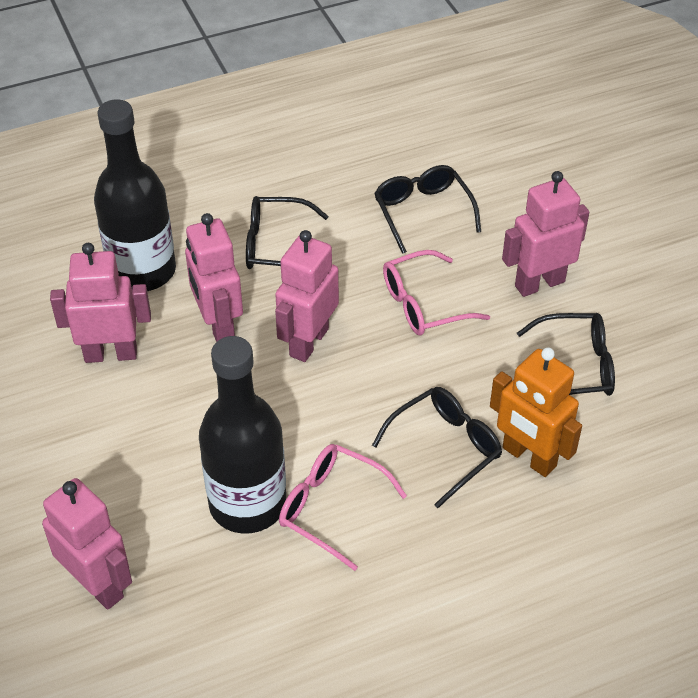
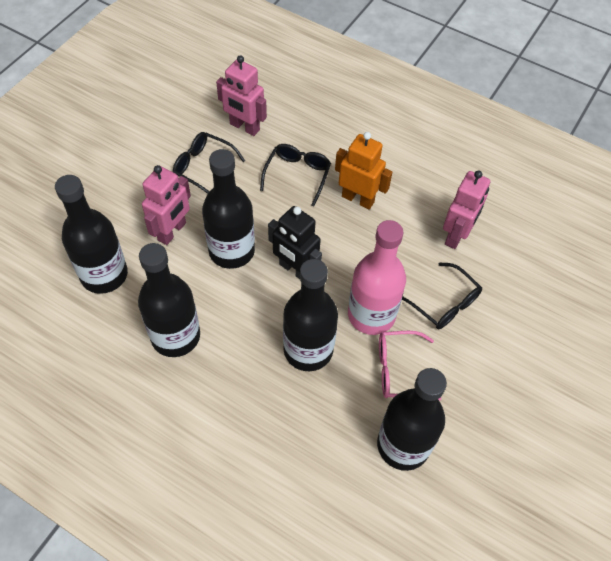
black bottle: 2 -> 5
black glasses: 4 -> 3
black robot: 0 -> 1
pink bottle: 0 -> 1
pink glasses: 2 -> 1
pink robot: 5 -> 3

